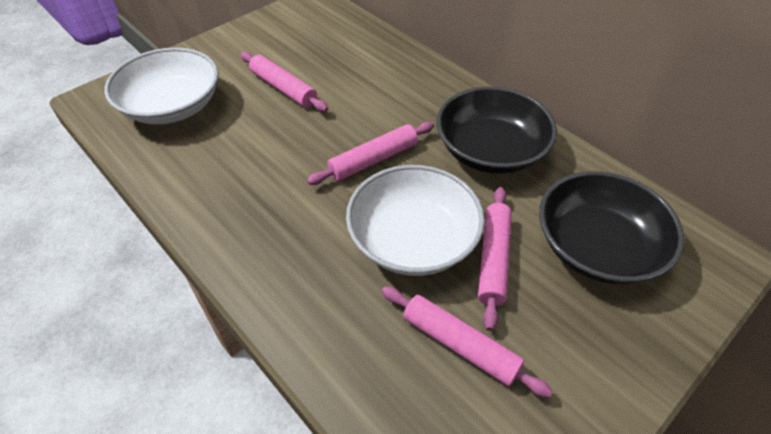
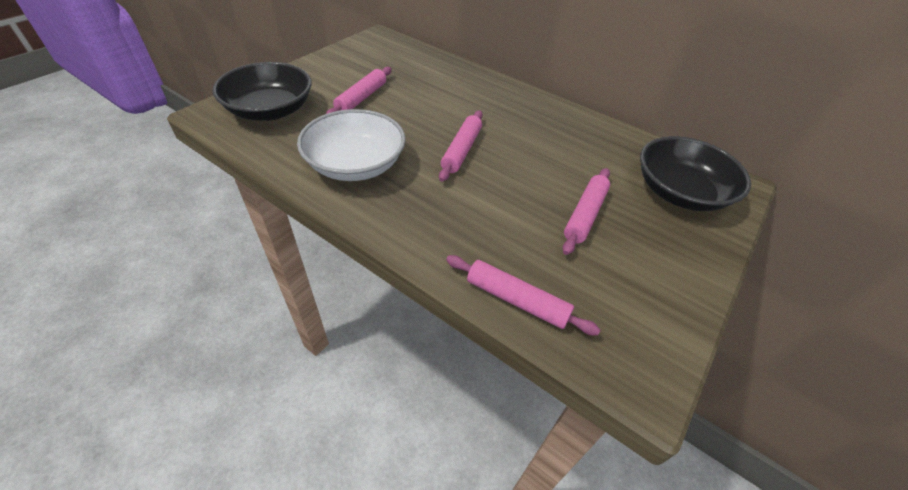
white bowl: 2 -> 1

